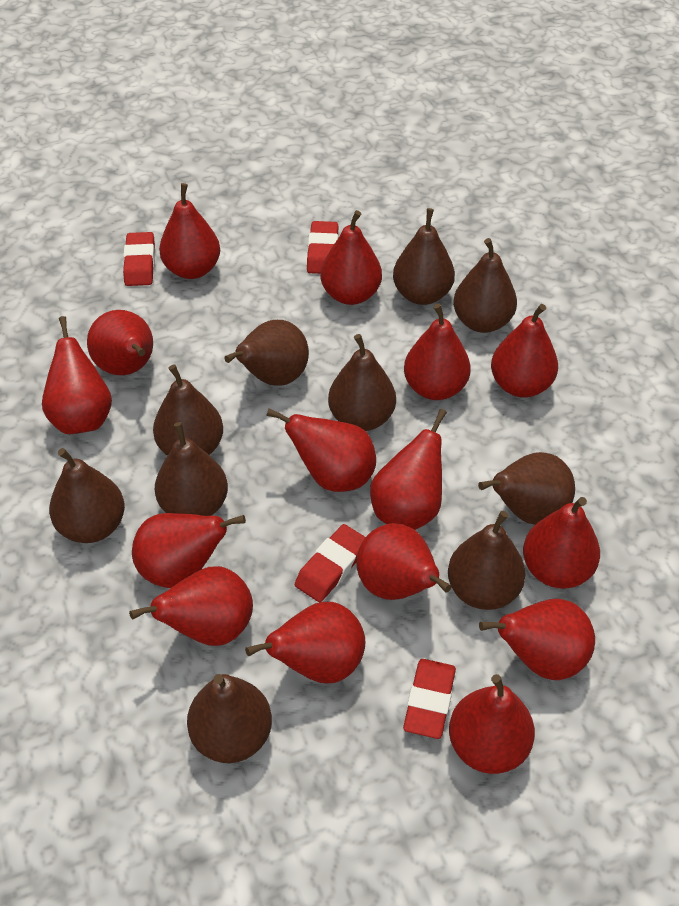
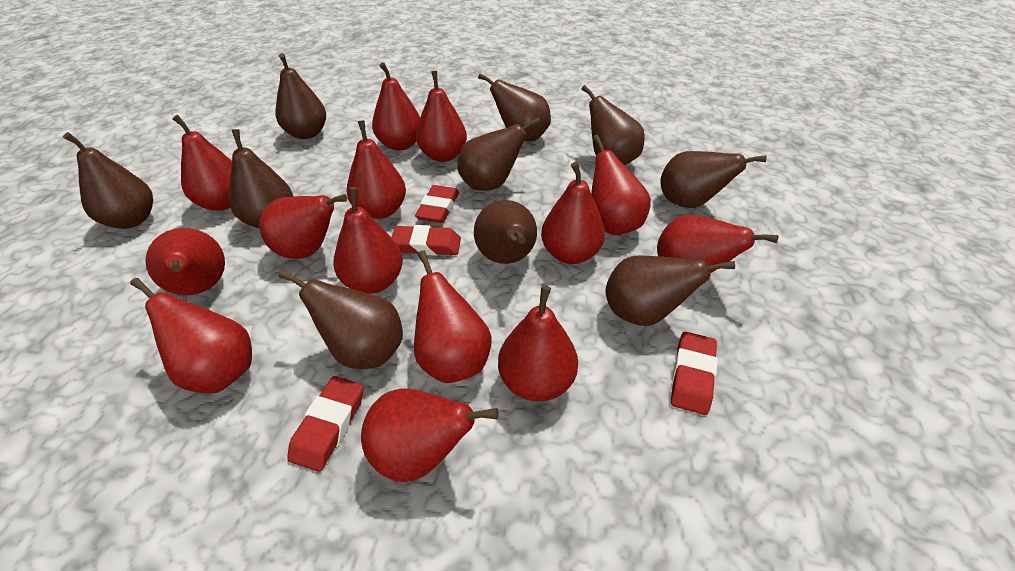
red pear: 15 -> 14

